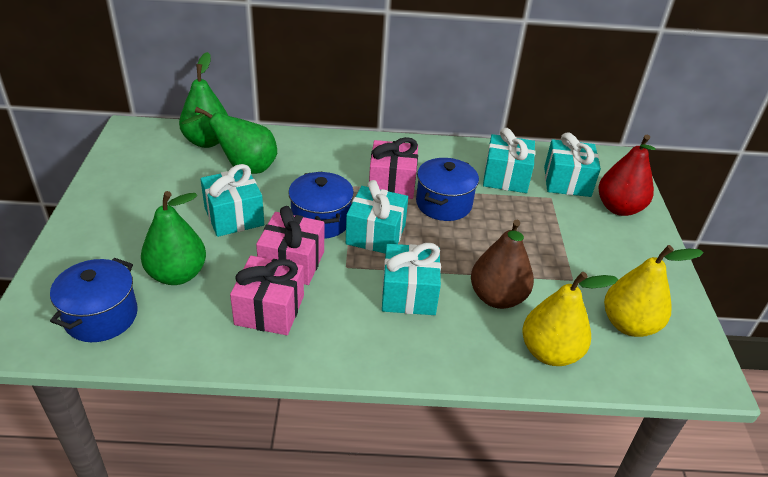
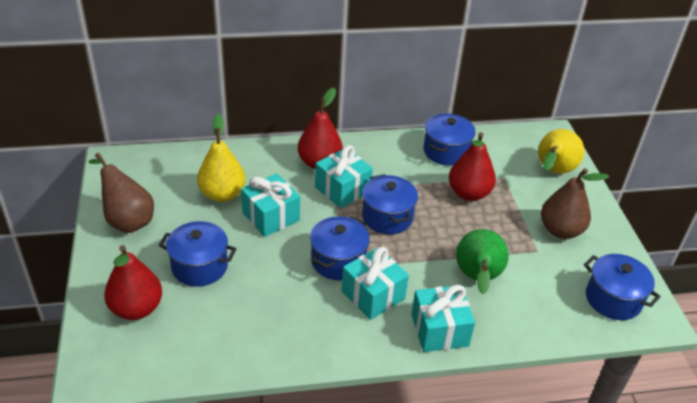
blue pot: 3 -> 5
brown pear: 1 -> 2
green pear: 3 -> 1
pink gift: 3 -> 0
red pear: 1 -> 3
turquoise gift: 5 -> 4

